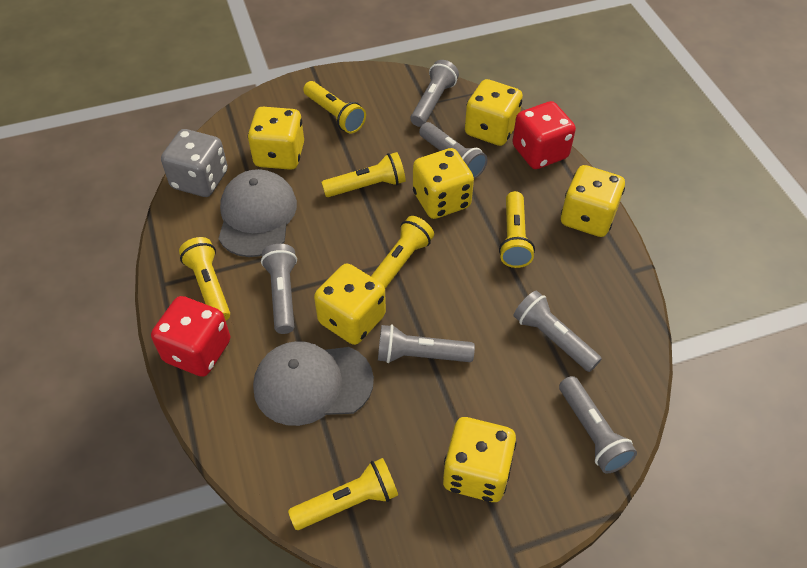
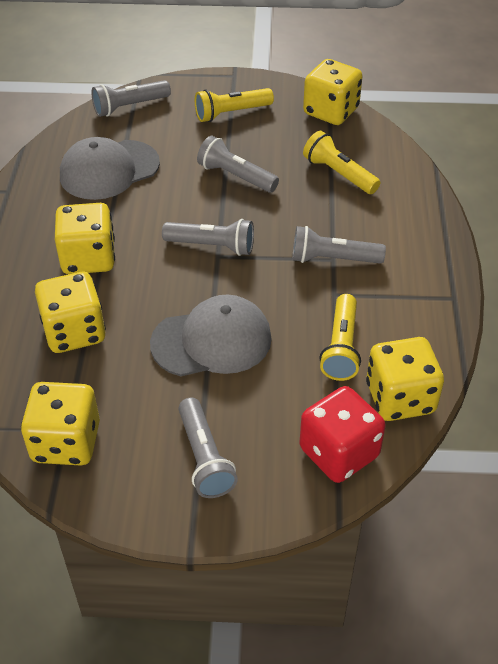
grey dice: 1 -> 0
grey flashlight: 6 -> 5
red dice: 2 -> 1
yellow dice: 6 -> 5
yellow flashlight: 6 -> 3

